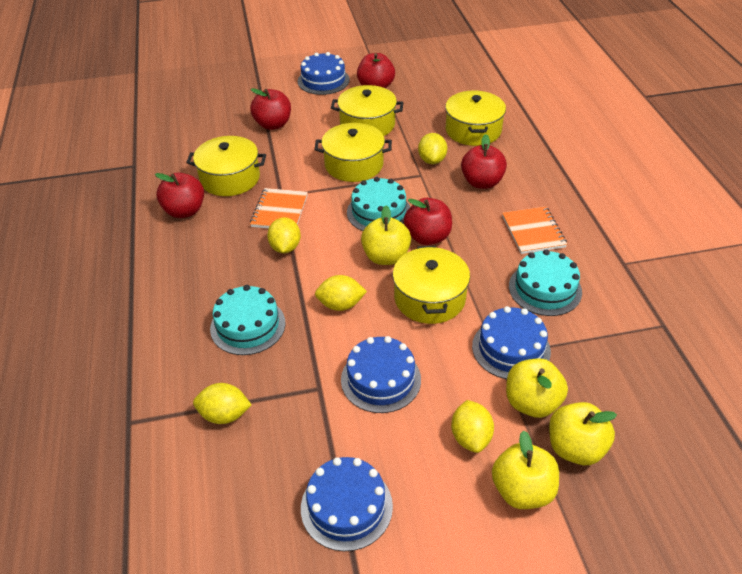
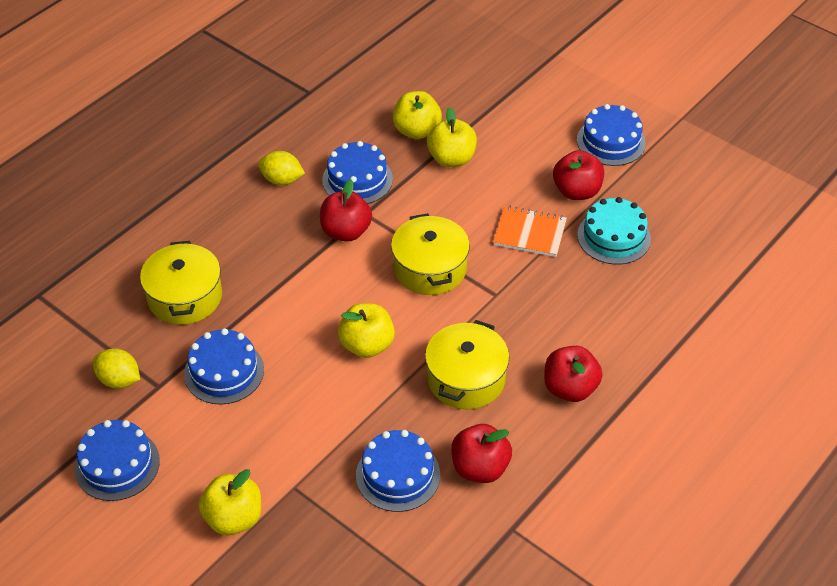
blue cake: 4 -> 5
orange notebook: 2 -> 1
red apple: 5 -> 4
turquoise cake: 3 -> 1
yellow lemon: 5 -> 2
yellow pot: 5 -> 3

